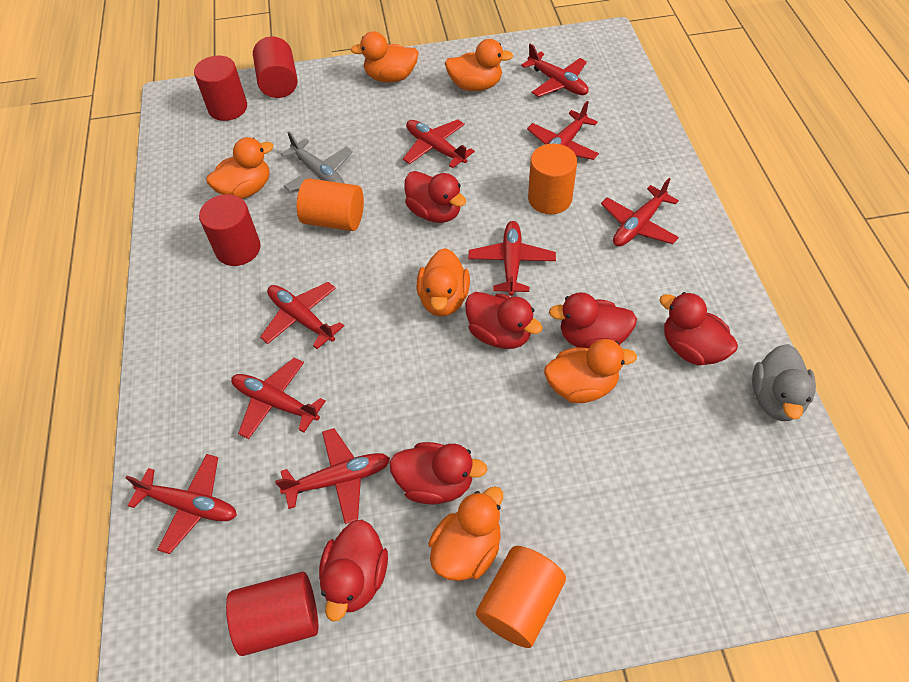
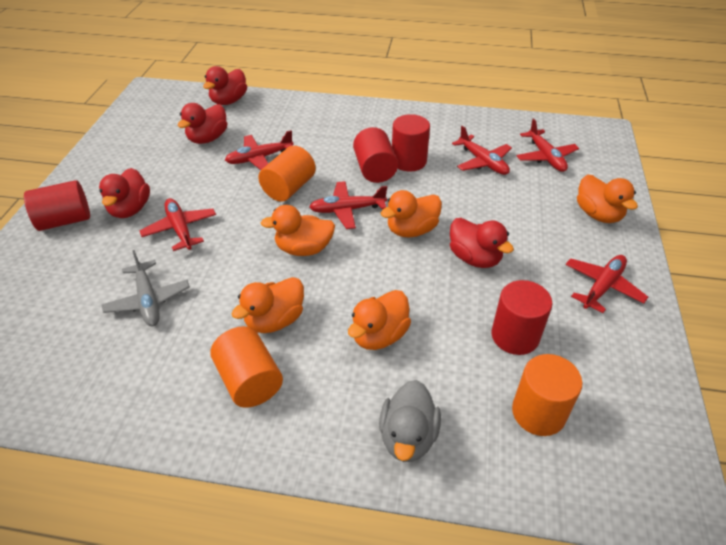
orange duck: 6 -> 5
red duck: 6 -> 4
red plane: 9 -> 6

